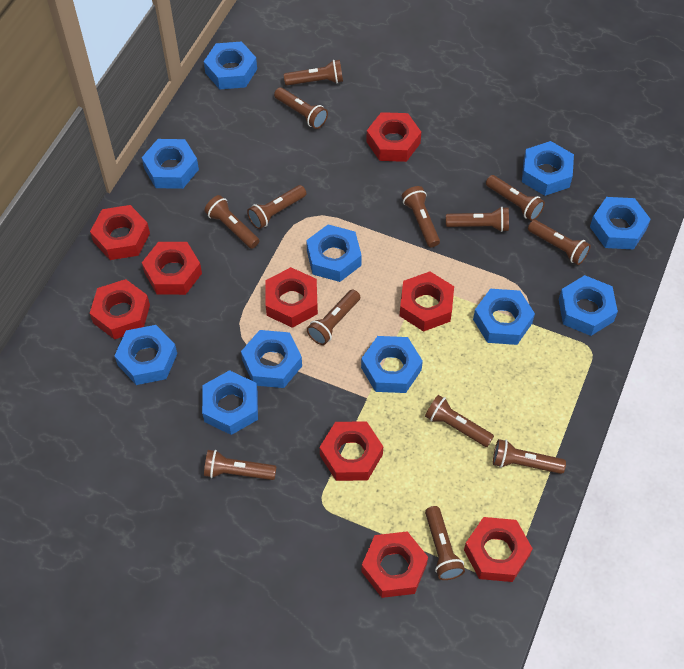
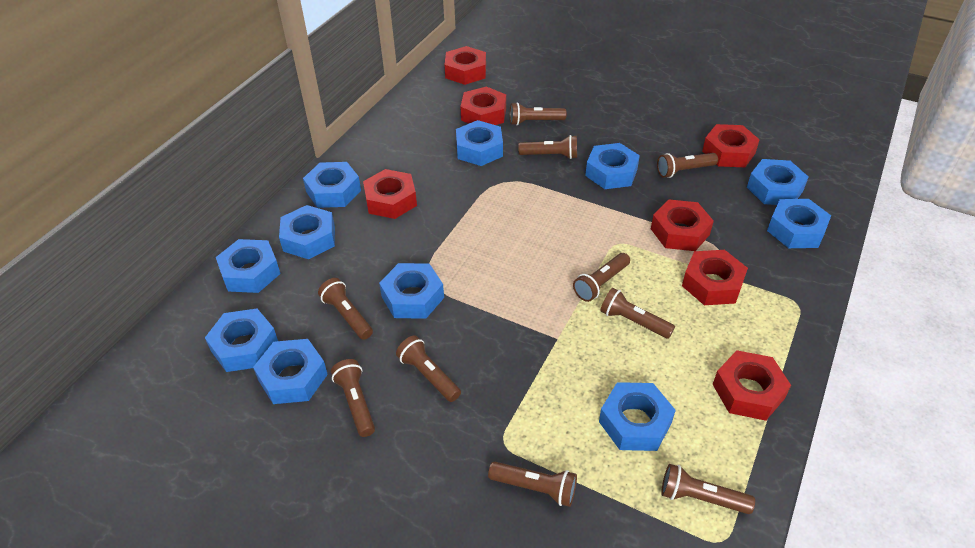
brown flashlight: 13 -> 10
red nut: 9 -> 7

